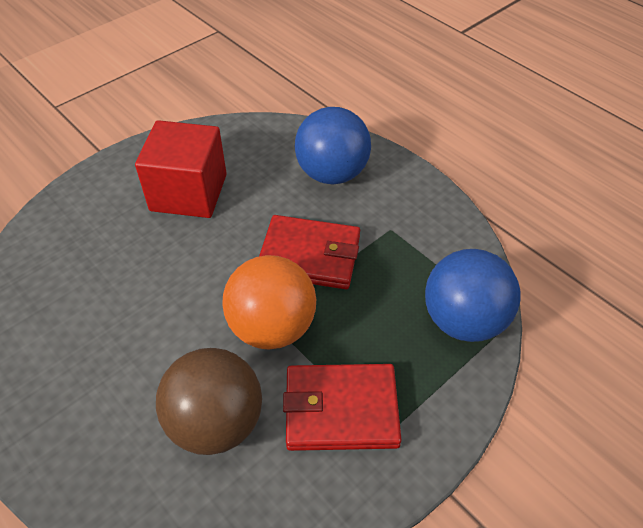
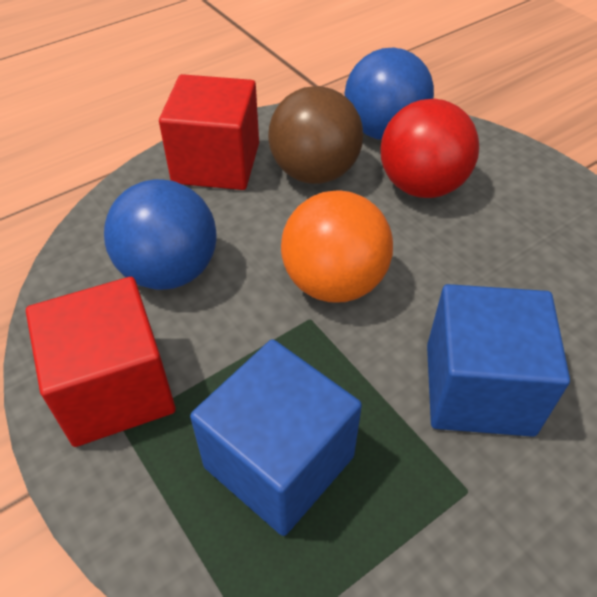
blue cube: 0 -> 2
red ball: 0 -> 1
red cube: 1 -> 2
red wallet: 2 -> 0

